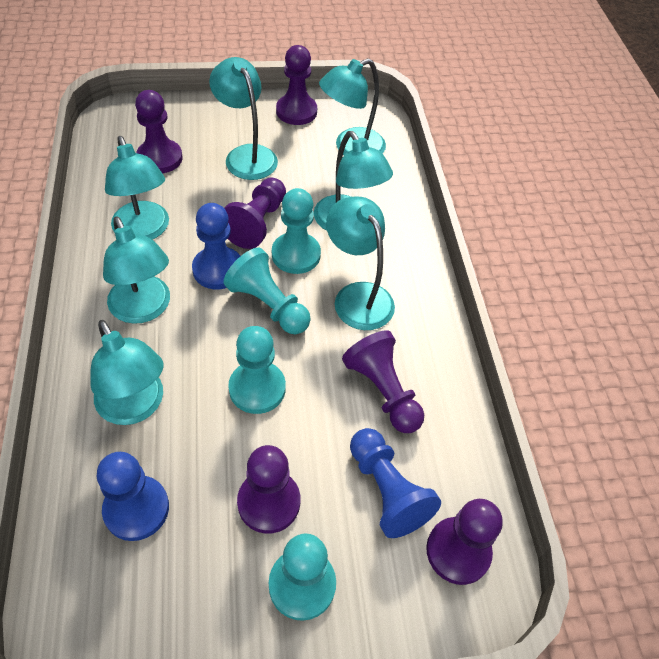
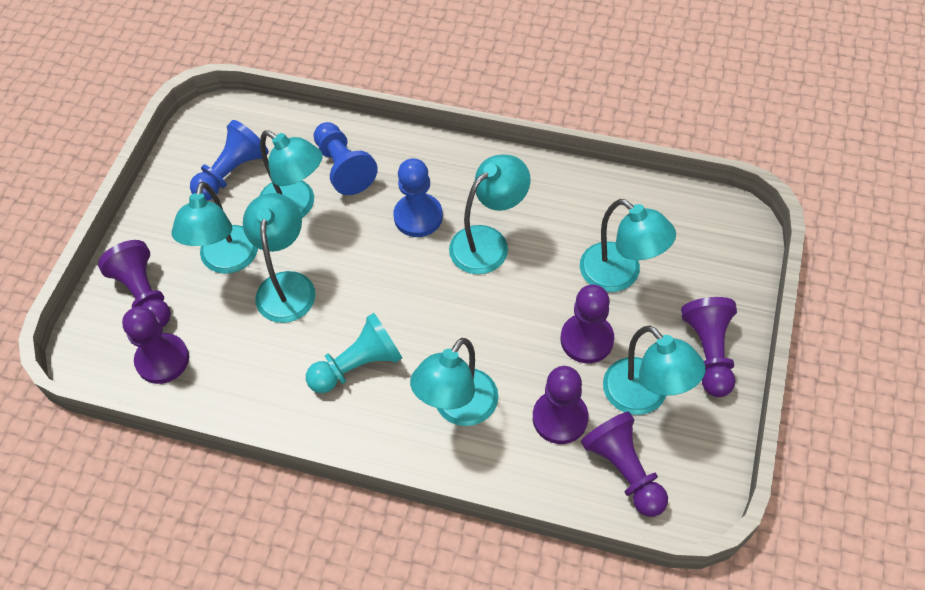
turquoise pawn: 4 -> 1

